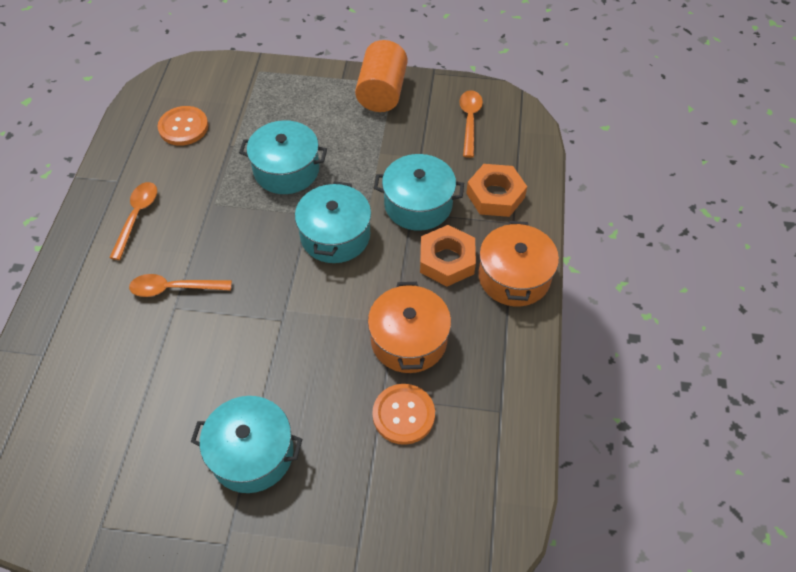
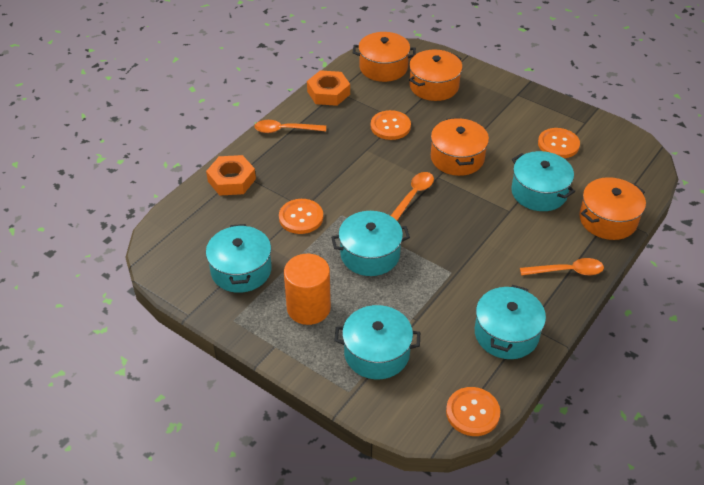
orange button: 2 -> 4
orange pot: 2 -> 4
turquoise pot: 4 -> 5

